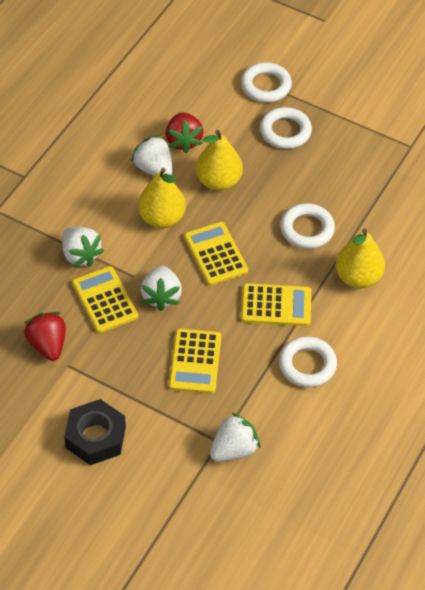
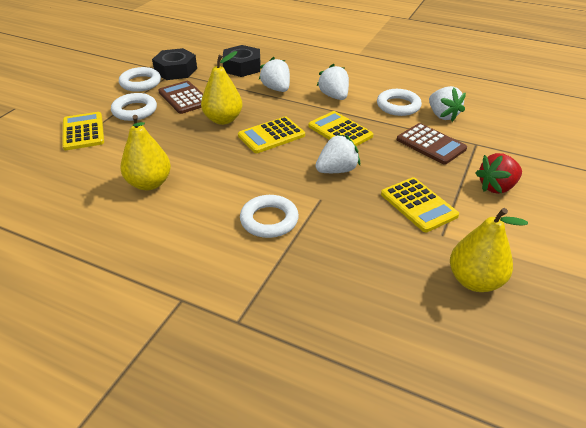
black nut: 1 -> 2
brown calculator: 0 -> 2
red strawberry: 2 -> 1

